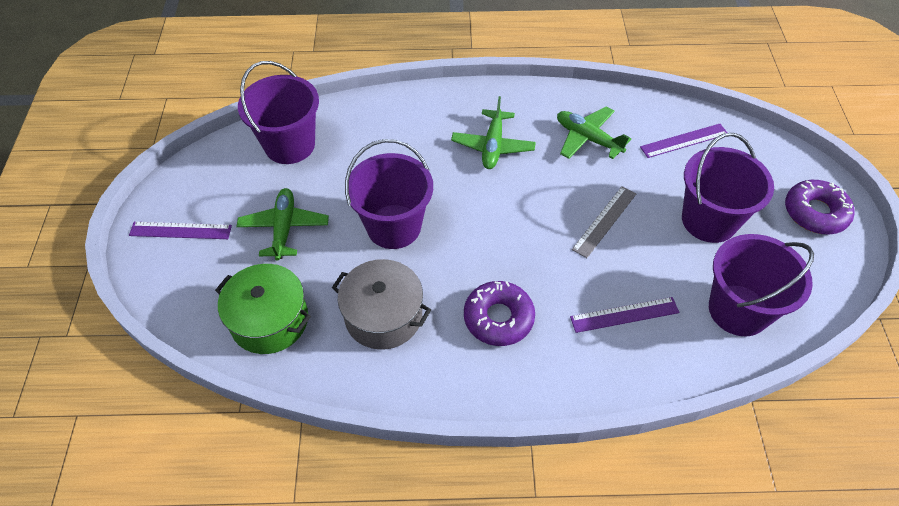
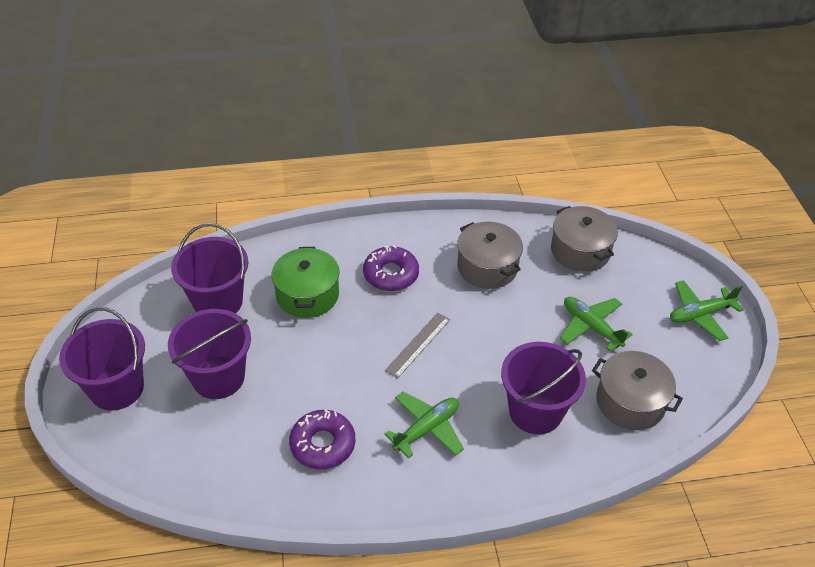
grey pot: 1 -> 3
purple ruler: 3 -> 0

